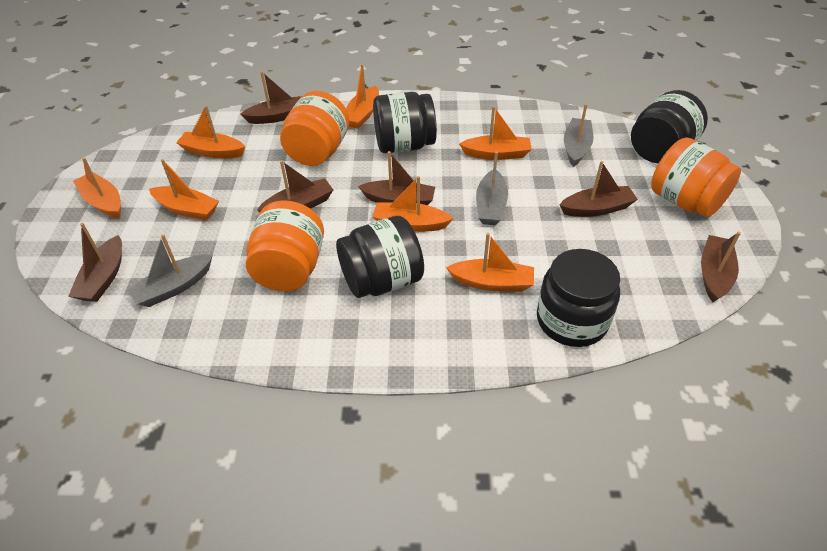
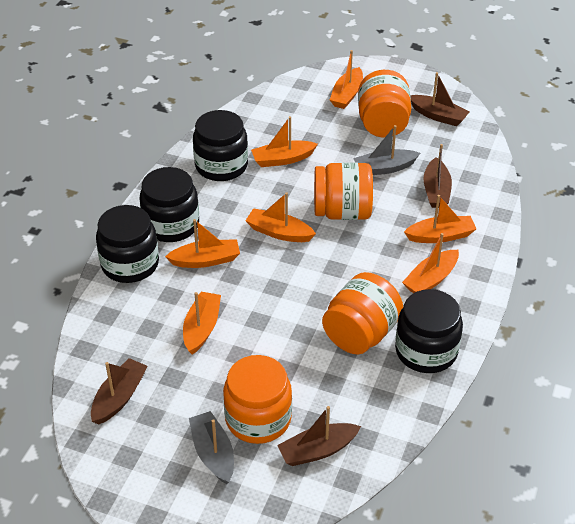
brown boat: 6 -> 4
grey boat: 3 -> 2
orange jar: 3 -> 4

